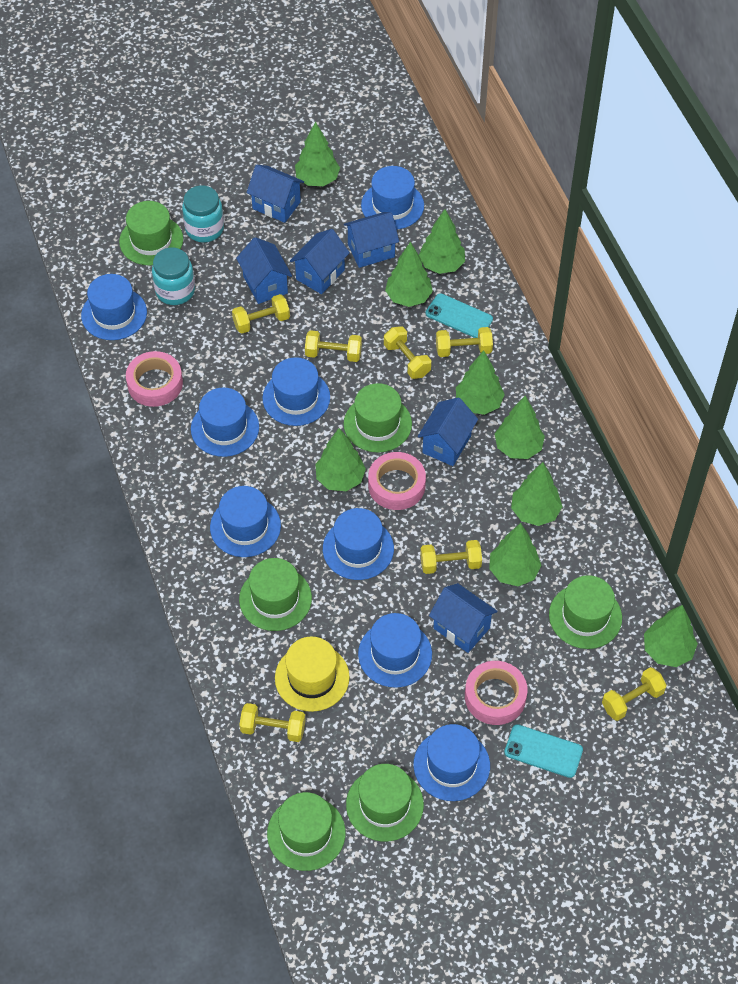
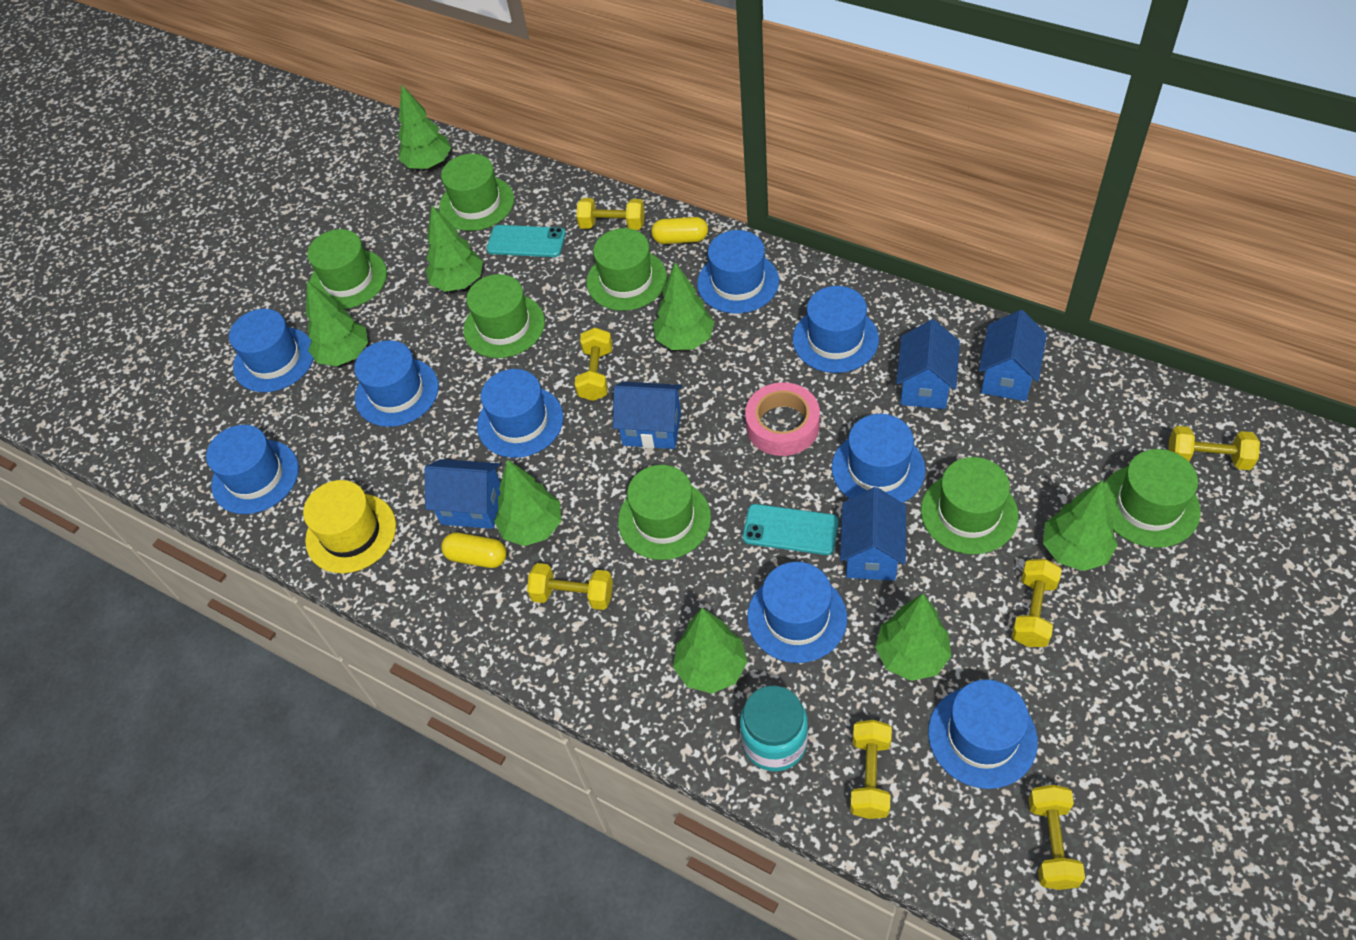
blue hat: 8 -> 9
blue house: 6 -> 5
green hat: 6 -> 7
green tree: 9 -> 8
pink tape: 3 -> 1
turquoise jar: 2 -> 1
yellow capsule: 0 -> 2

